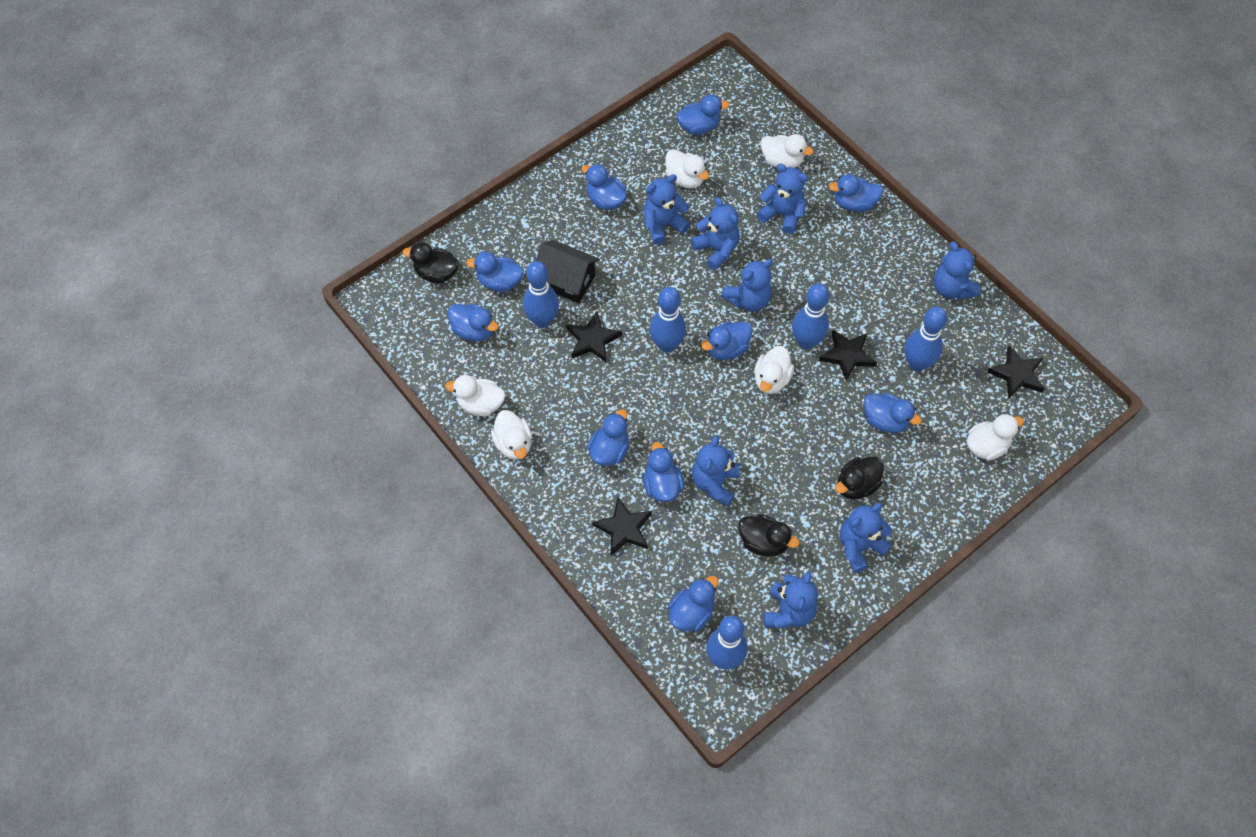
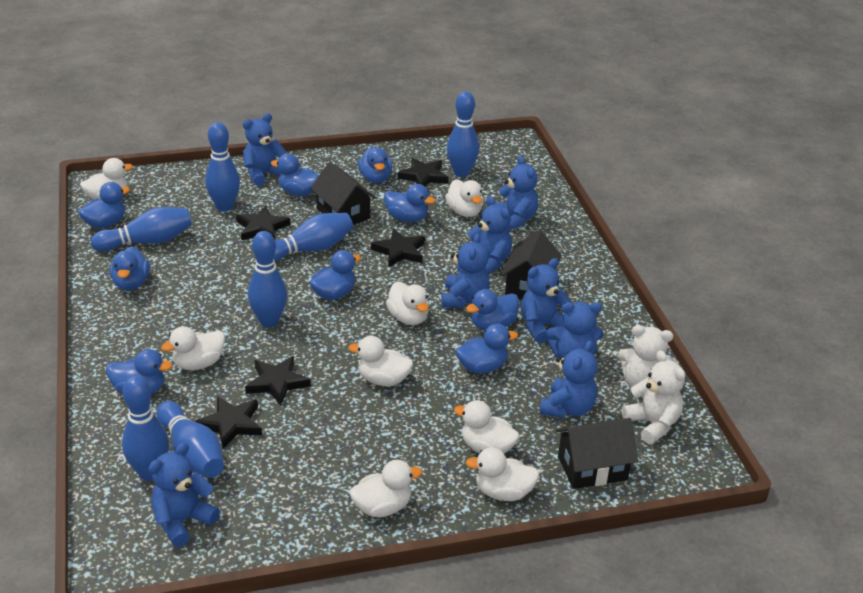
black duck: 3 -> 0
black house: 1 -> 3
black star: 4 -> 5
blue bowling pin: 5 -> 7
blue duck: 10 -> 9
white duck: 6 -> 8
white teddy bear: 0 -> 2

